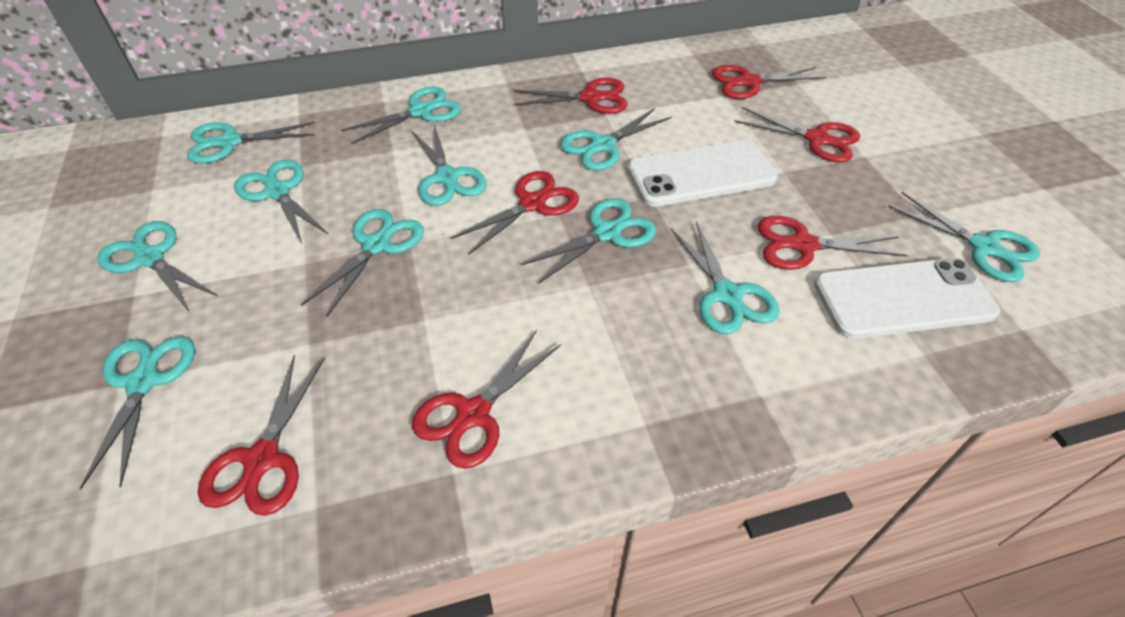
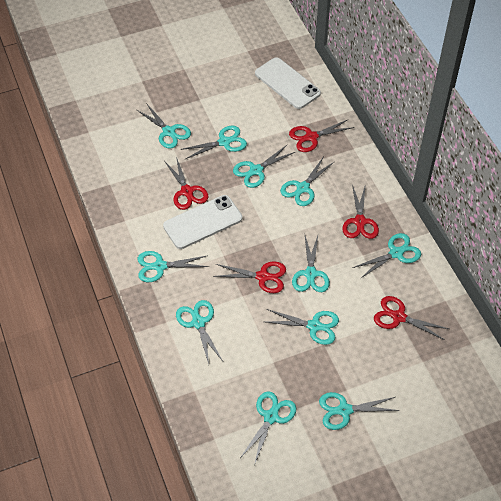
red scissors: 7 -> 5

